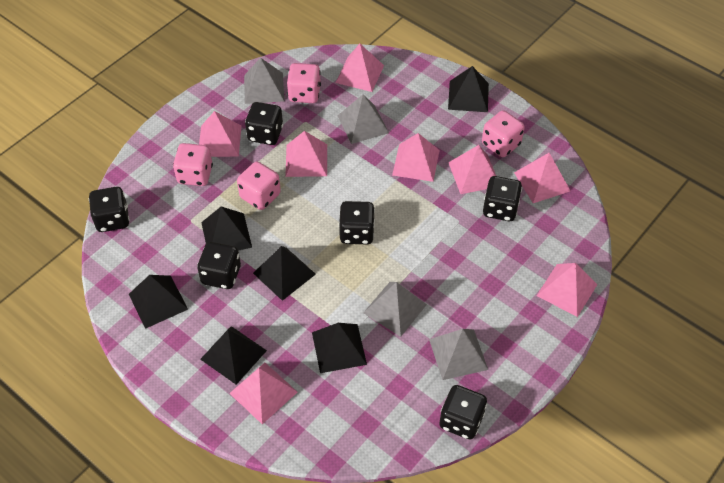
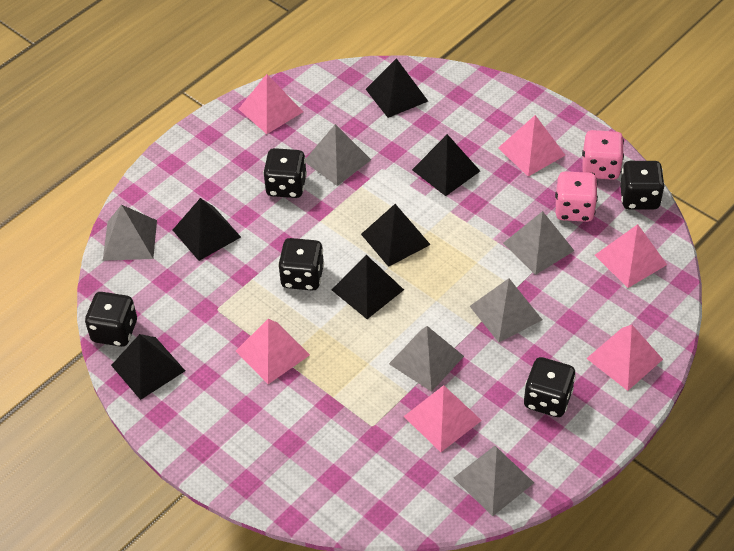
black dice: 6 -> 5
grey pyramid: 4 -> 6
pink dice: 4 -> 2
pink pyramid: 8 -> 6

